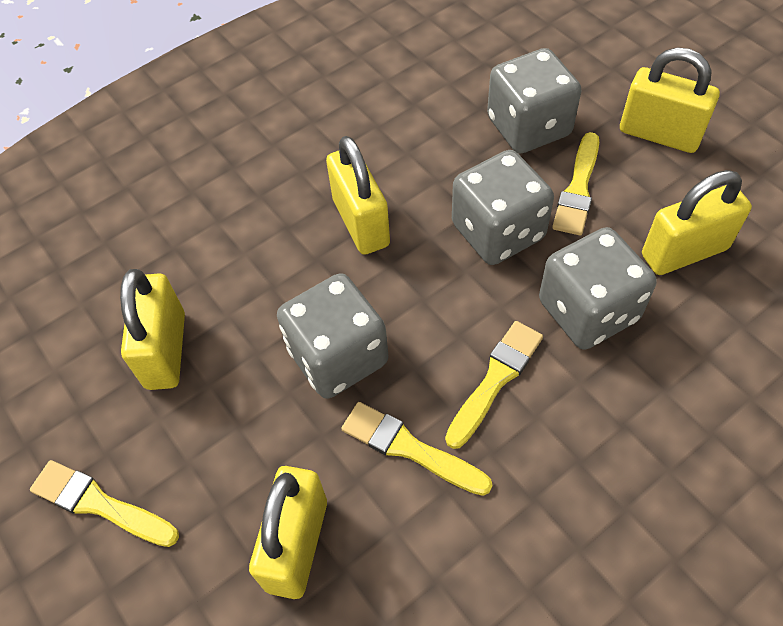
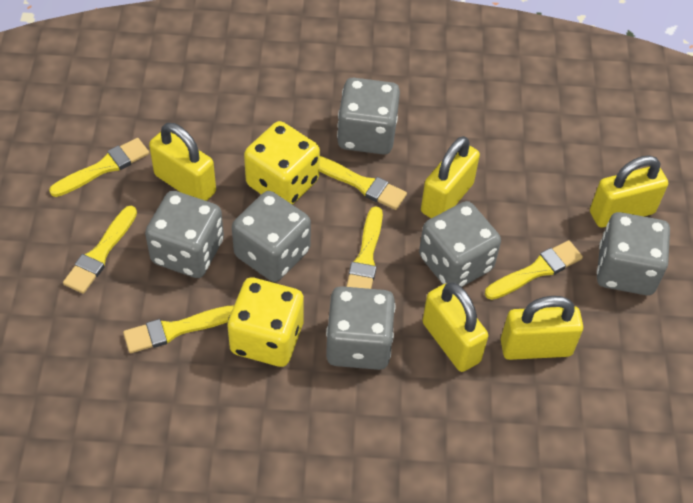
grey dice: 4 -> 6
yellow brush: 4 -> 6
yellow dice: 0 -> 2

